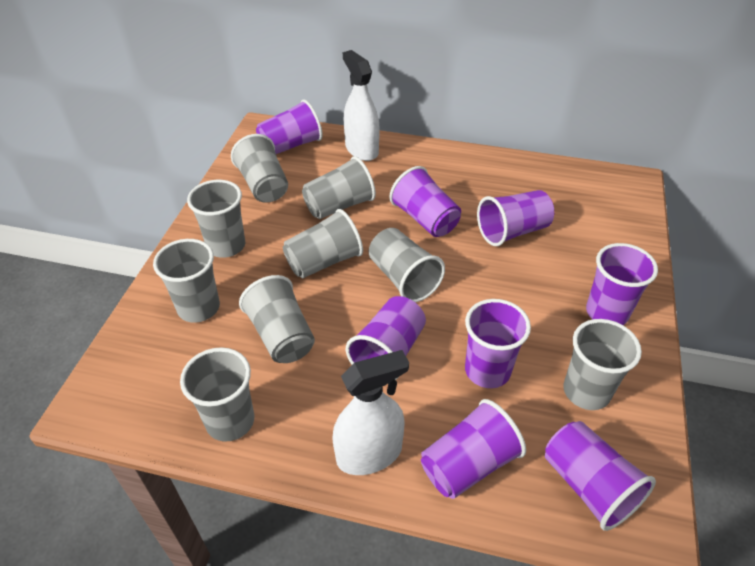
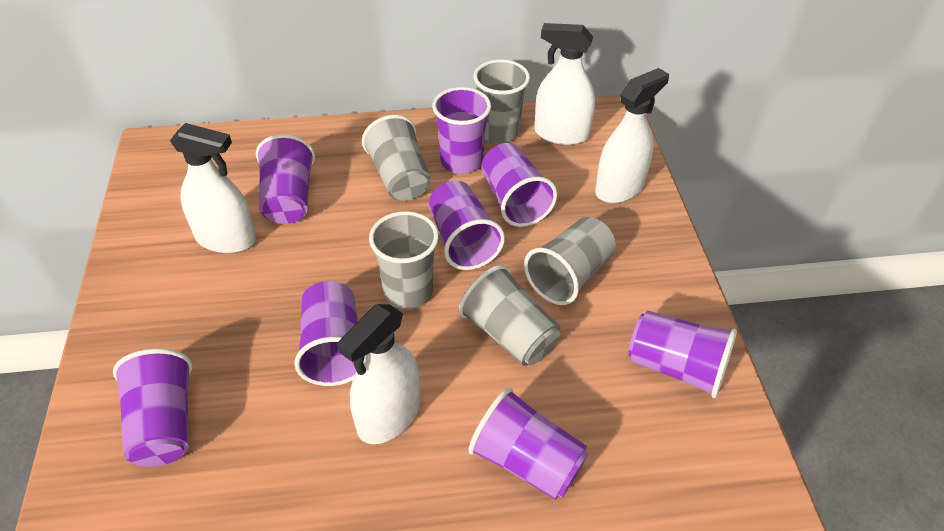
grey cup: 9 -> 5
white spray bottle: 2 -> 4

